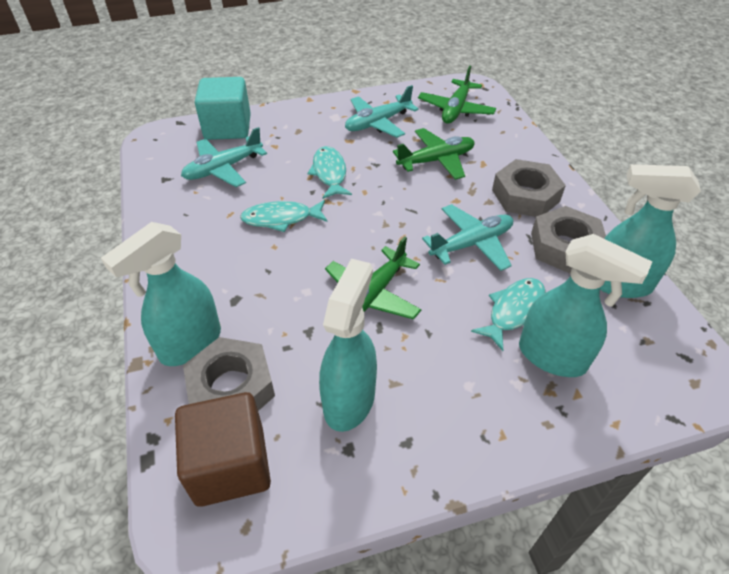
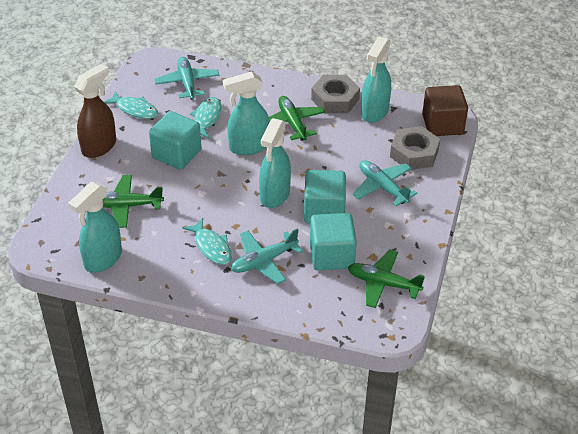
brown spray bottle: 0 -> 1
grey nut: 3 -> 2
turquoise cube: 1 -> 3

